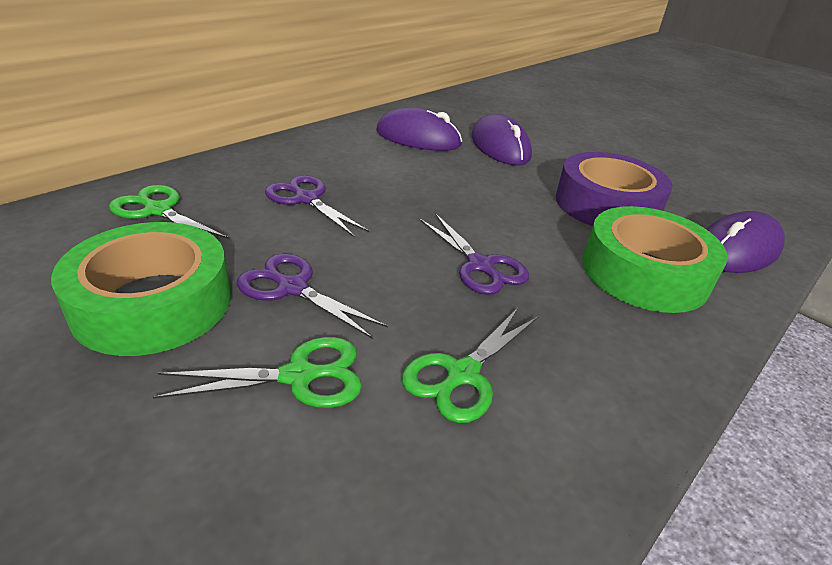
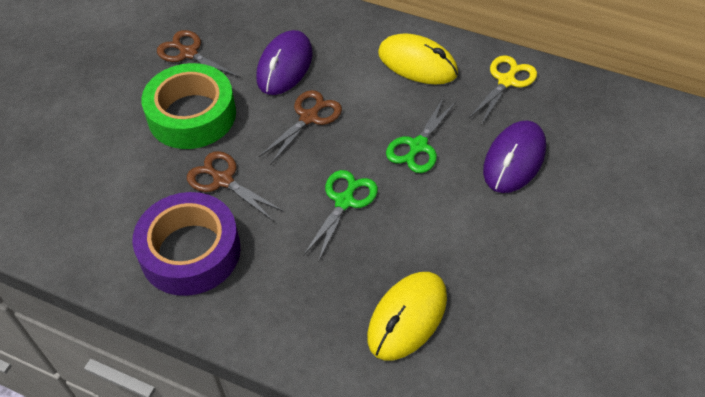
brown scissors: 0 -> 3
green scissors: 3 -> 2
green tape: 2 -> 1
purple mouse: 3 -> 2
purple scissors: 3 -> 0
yellow mouse: 0 -> 2
yellow scissors: 0 -> 1

